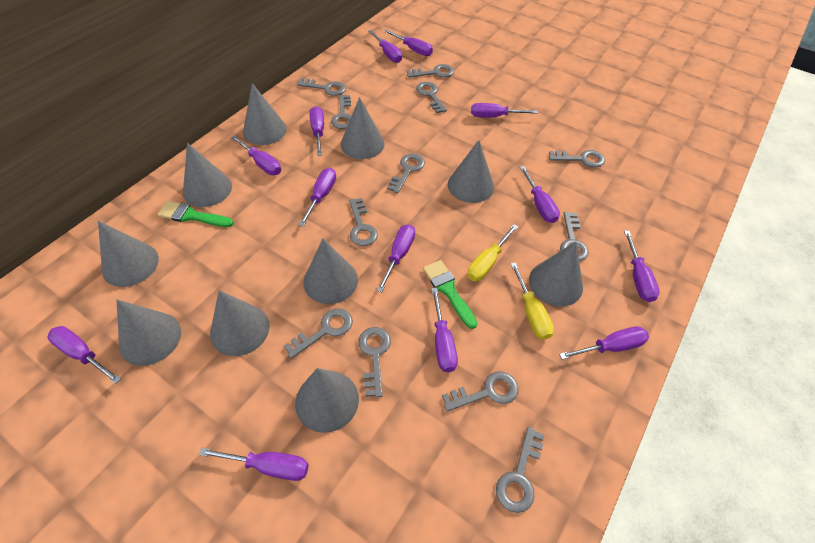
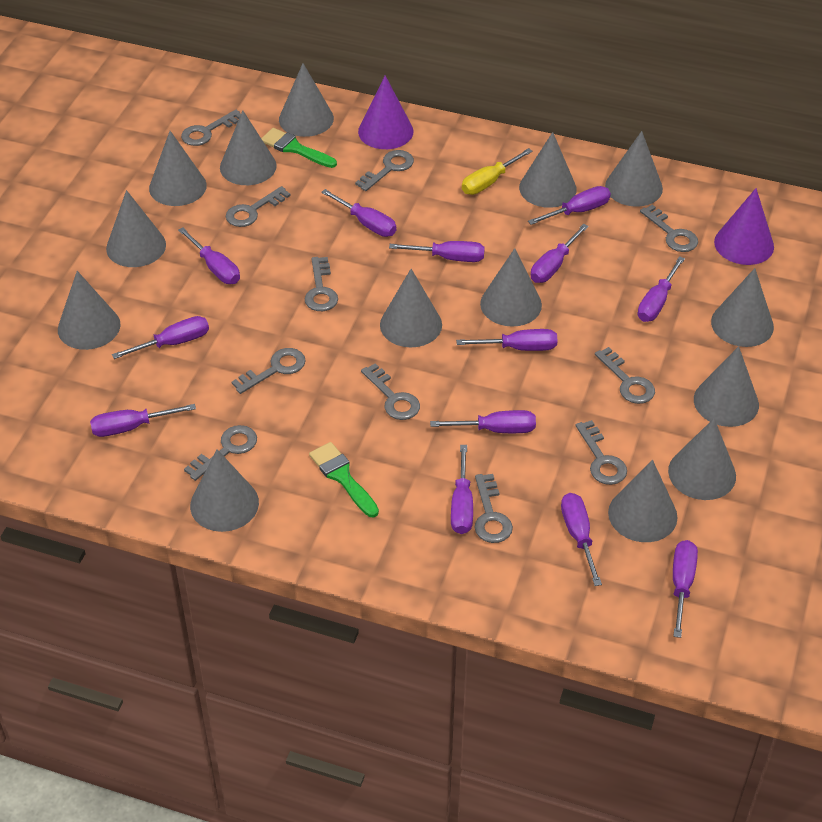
grey cone: 10 -> 14
grey key: 12 -> 11
purple cone: 0 -> 2
yellow screwdriver: 2 -> 1

